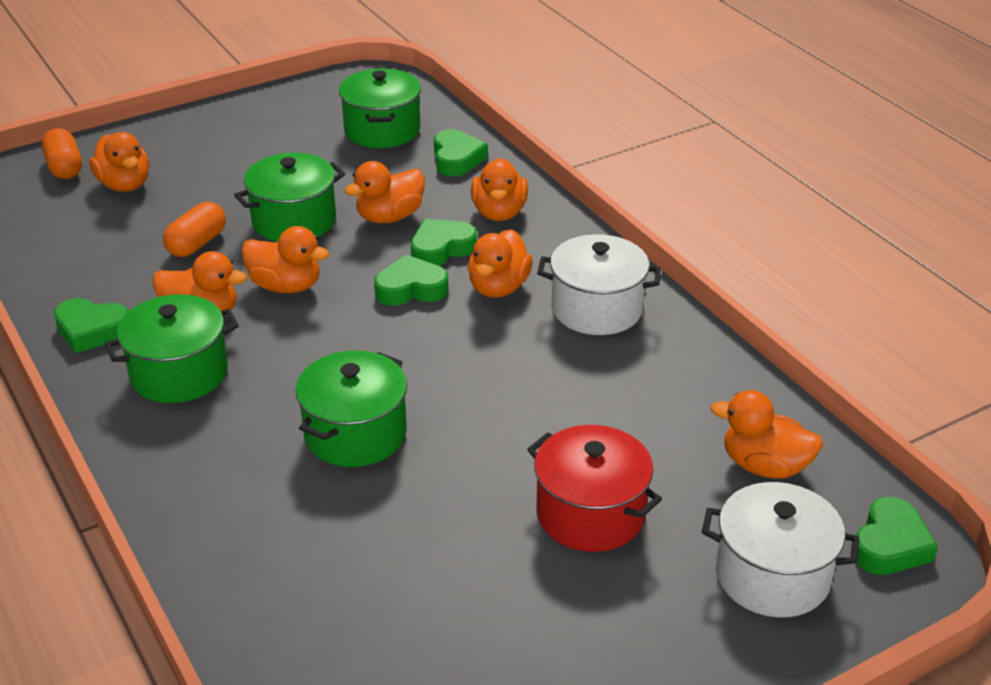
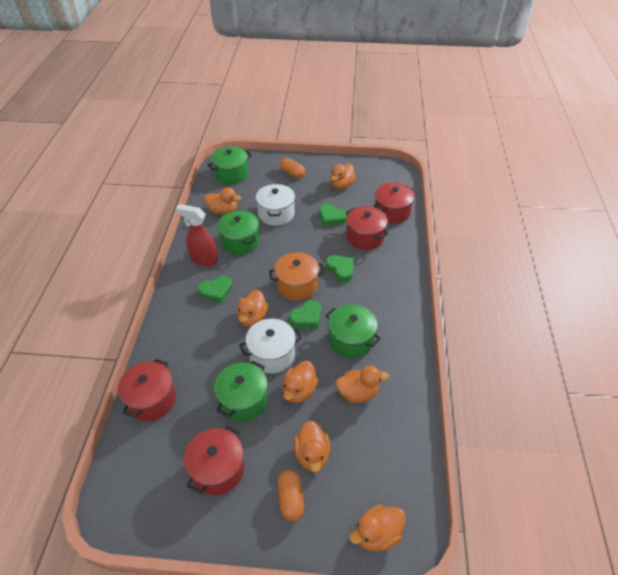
green heart: 5 -> 4
orange pot: 0 -> 1
red pot: 1 -> 4
red spray bottle: 0 -> 1

